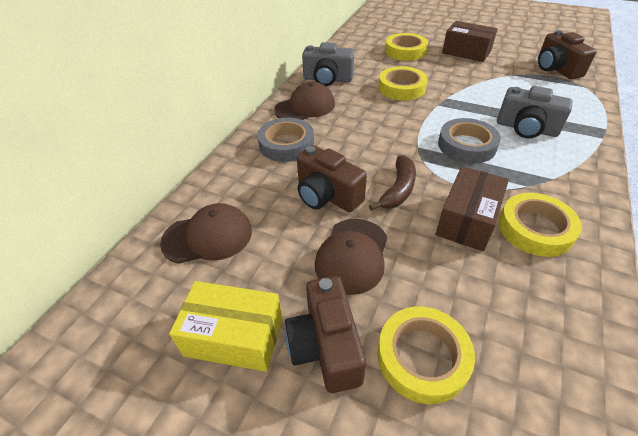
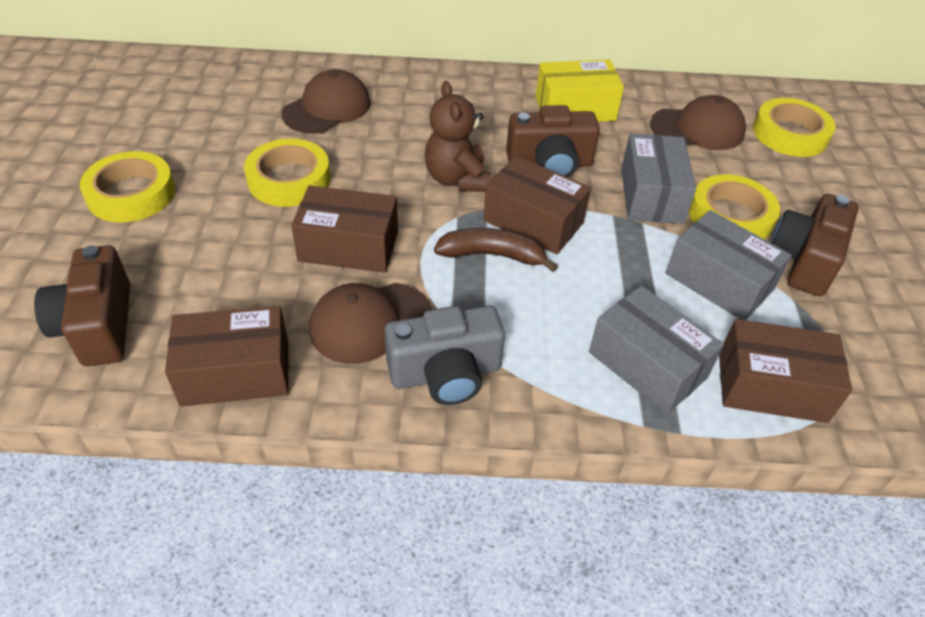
brown box: 2 -> 4
brown teddy bear: 0 -> 1
grey box: 0 -> 3
grey camera: 2 -> 1
grey tape: 2 -> 0

